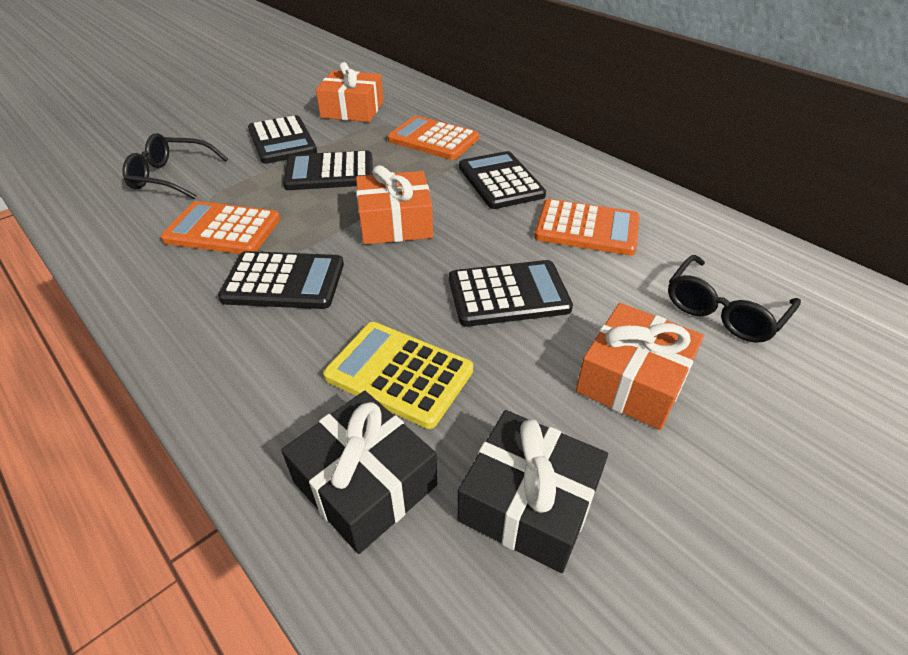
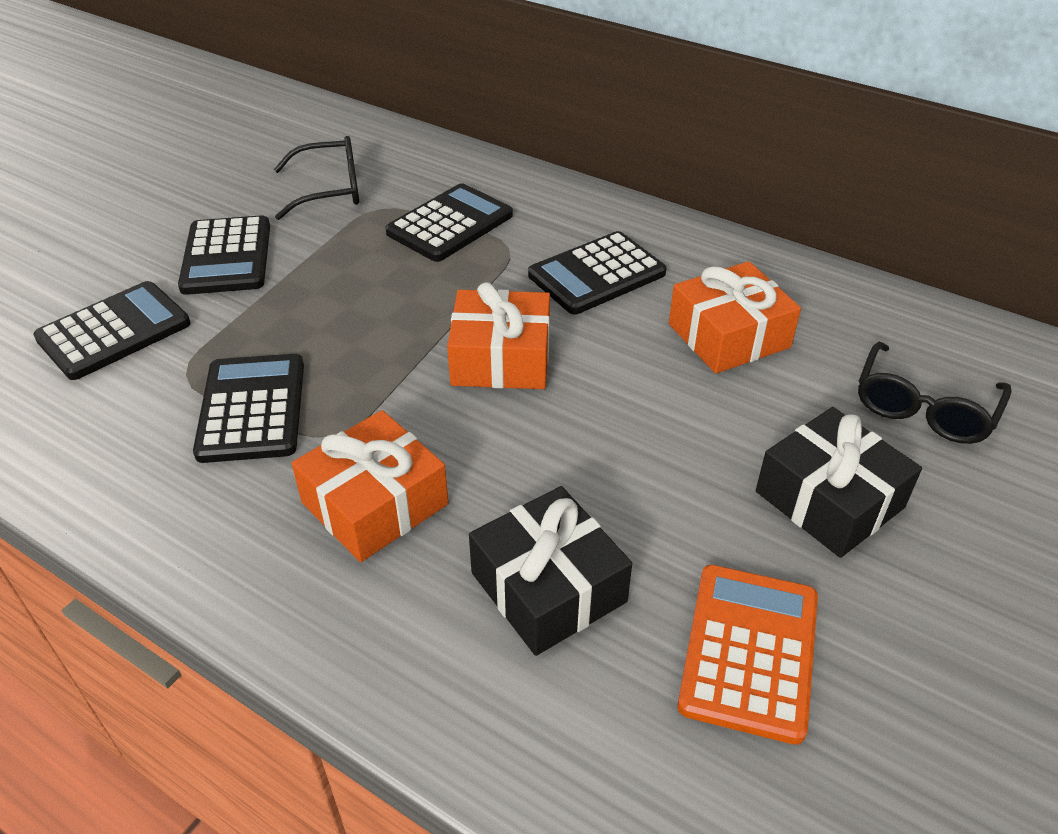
orange calculator: 3 -> 1
yellow calculator: 1 -> 0

